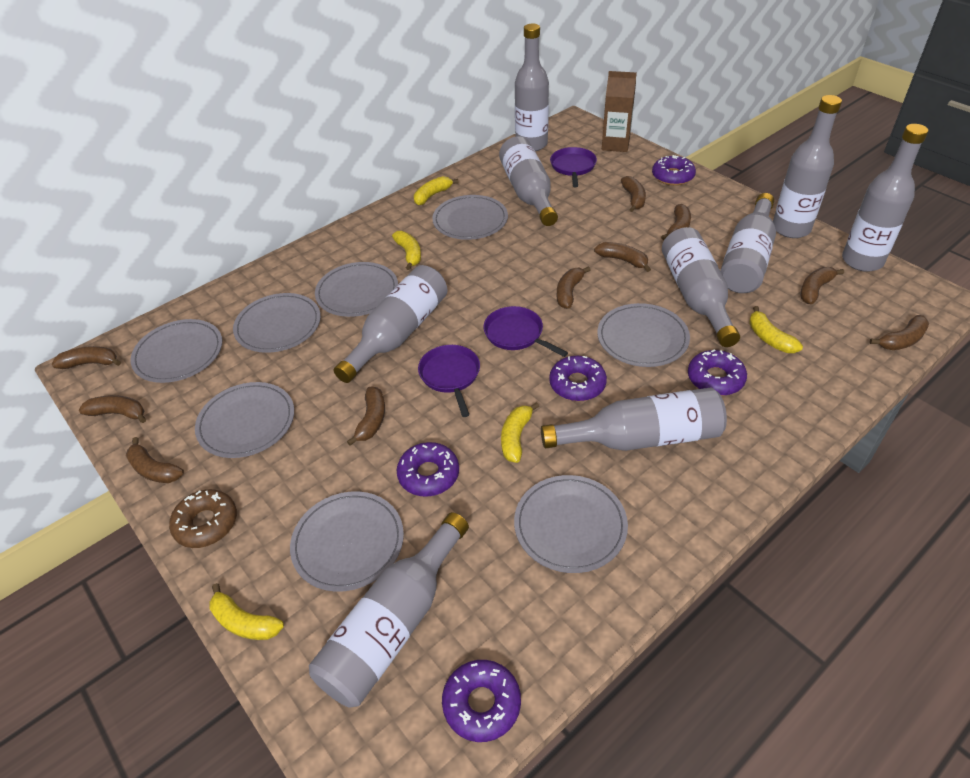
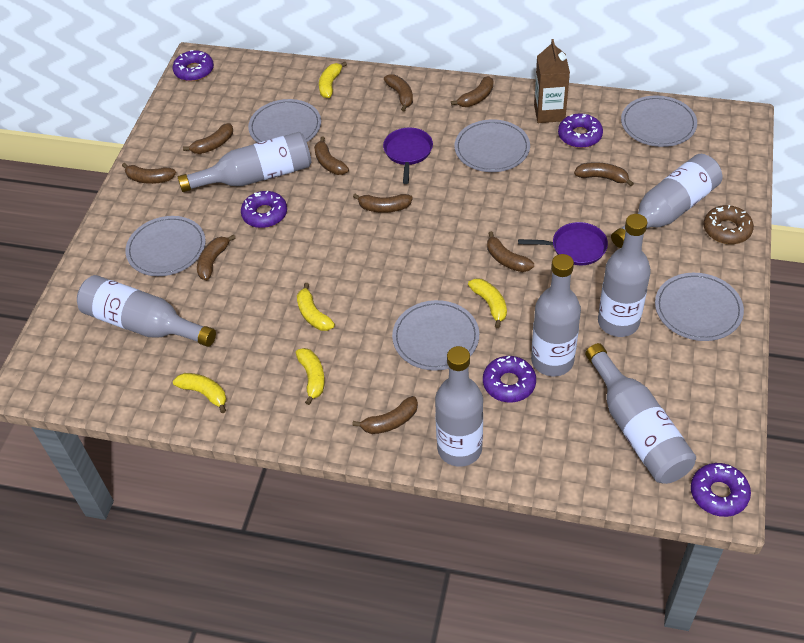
grey bottle: 9 -> 7
grey plate: 8 -> 6
purple pan: 3 -> 2

